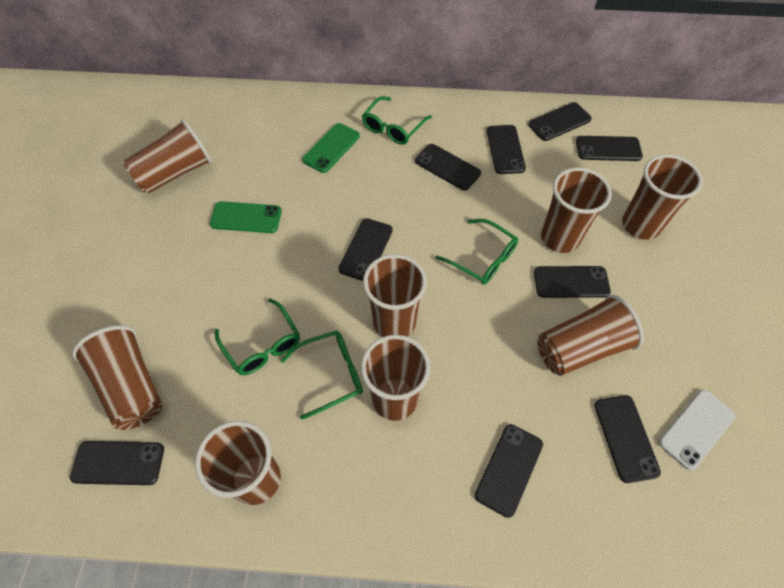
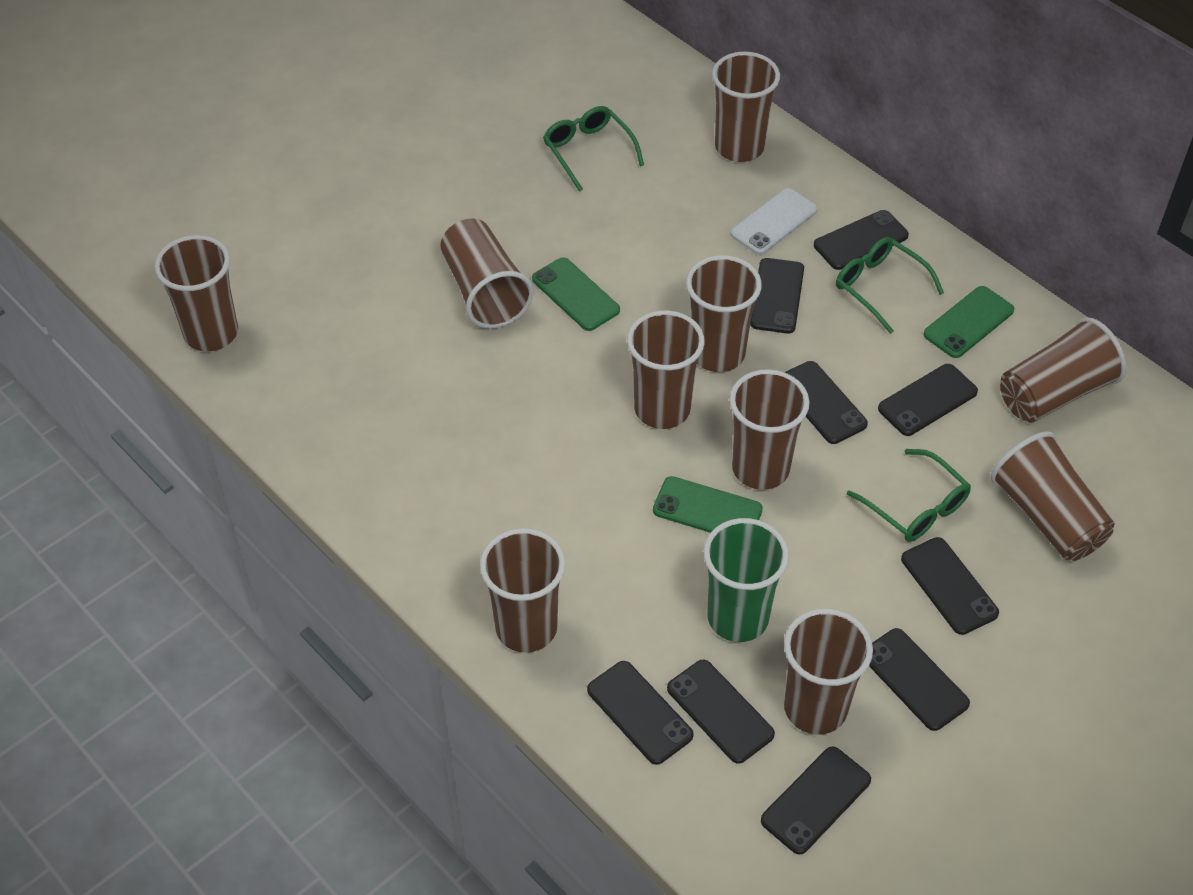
brown cup: 8 -> 10
green cup: 0 -> 1
green glasses: 4 -> 3
green phone: 2 -> 3

